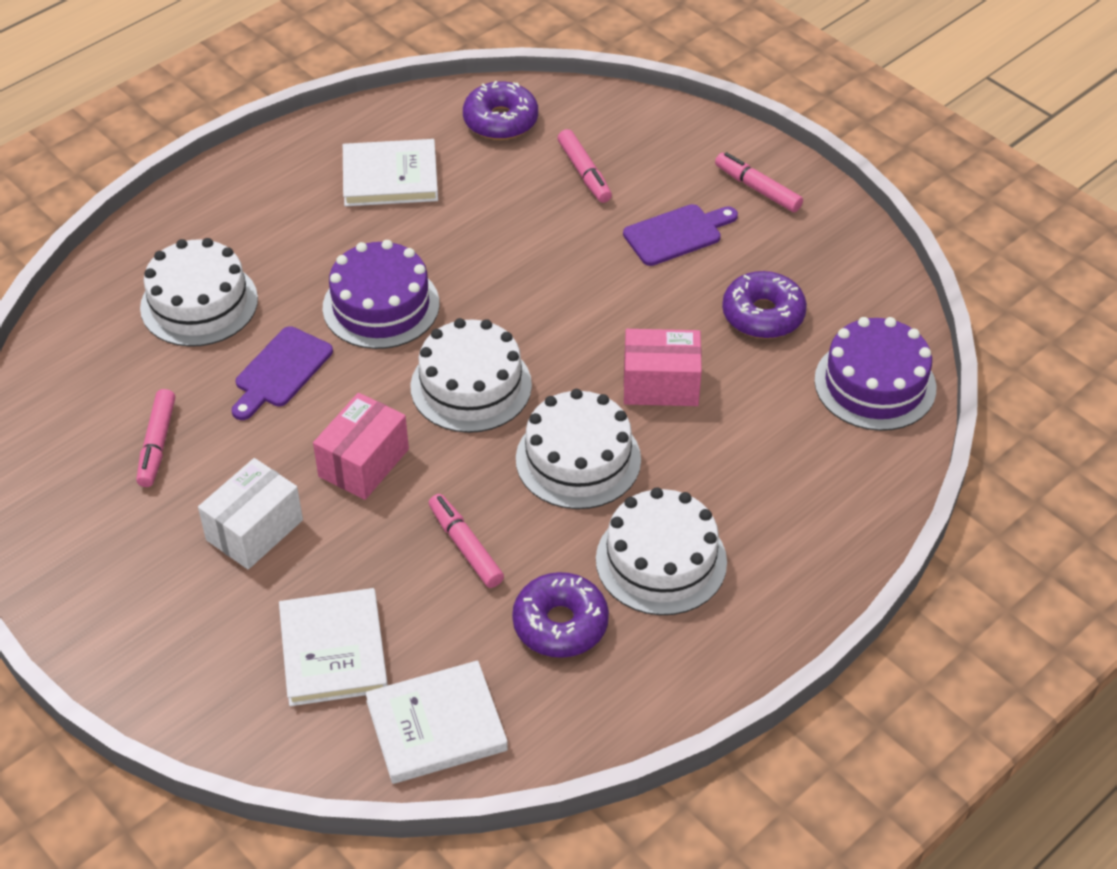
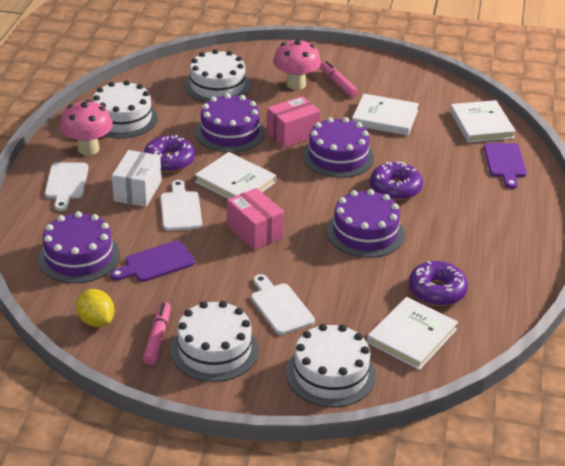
pink marker: 4 -> 2
pink mushroom: 0 -> 2
purple cake: 2 -> 4
white book: 3 -> 4
white cutting board: 0 -> 3
yellow lemon: 0 -> 1

